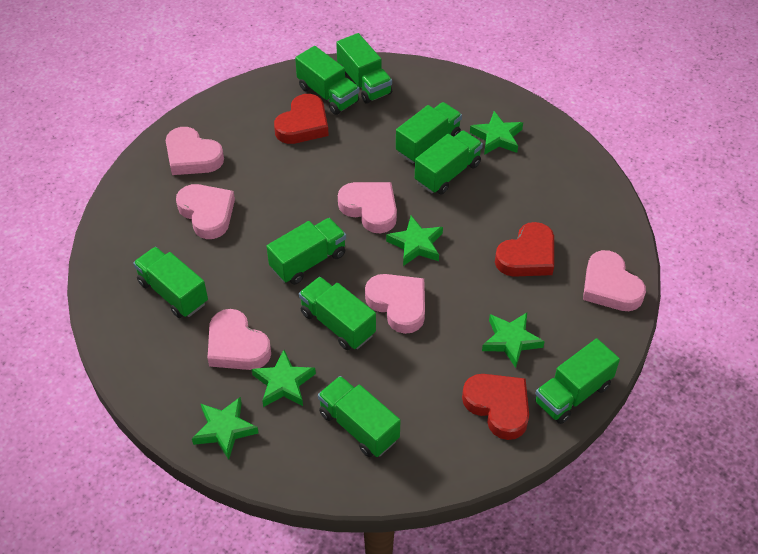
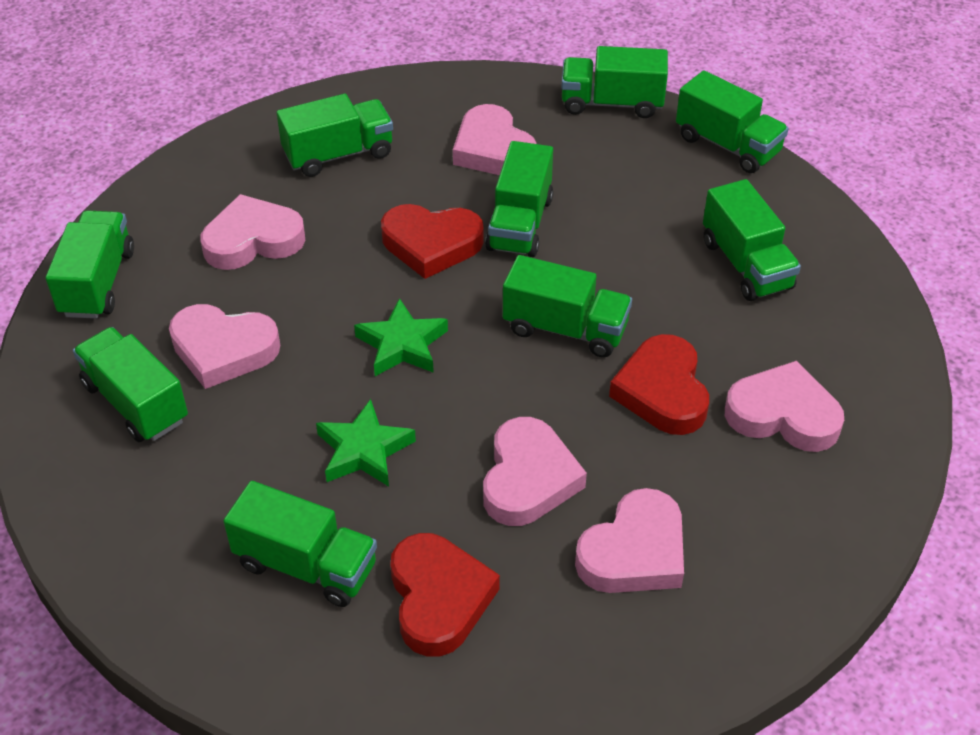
green star: 5 -> 2

